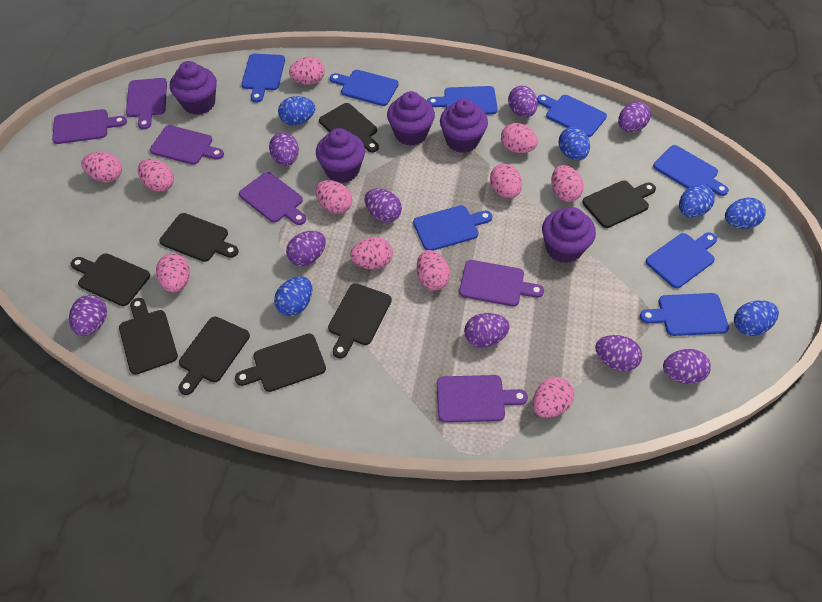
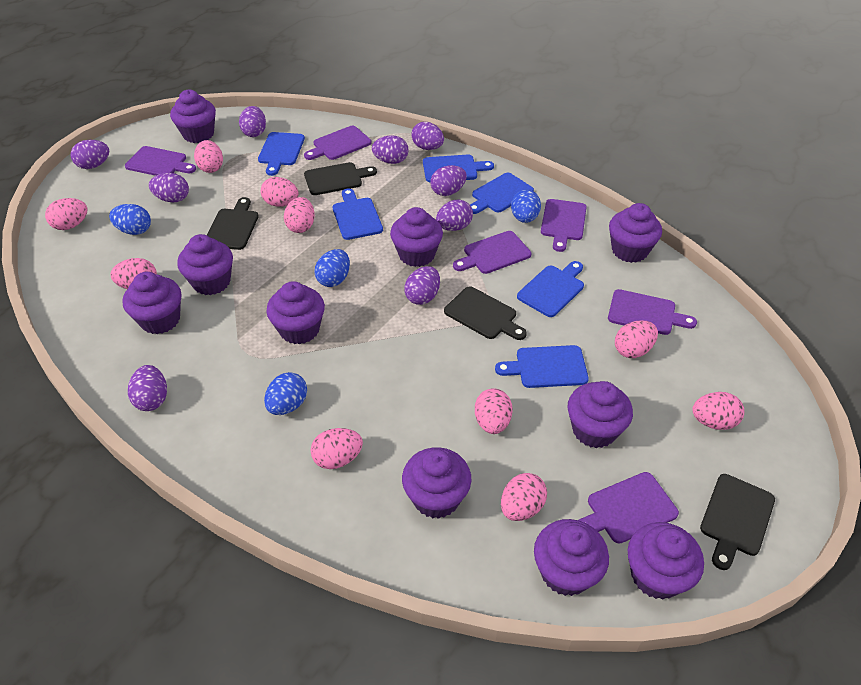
black cutting board: 8 -> 4
blue cutting board: 8 -> 6
blue egg: 6 -> 4
pink egg: 11 -> 10
purple cupcake: 5 -> 10

